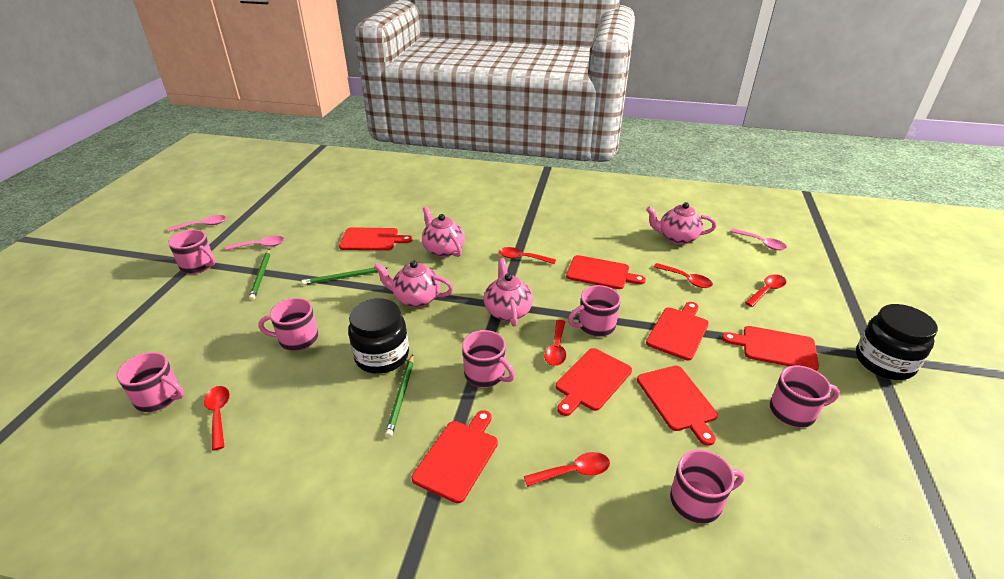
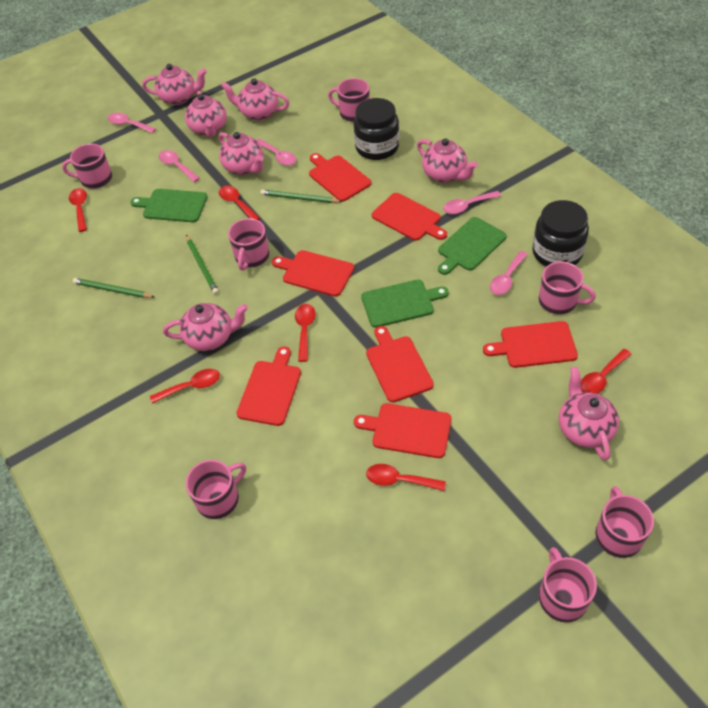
green cutting board: 0 -> 3
pink spoon: 3 -> 5
pink teapot: 4 -> 7

